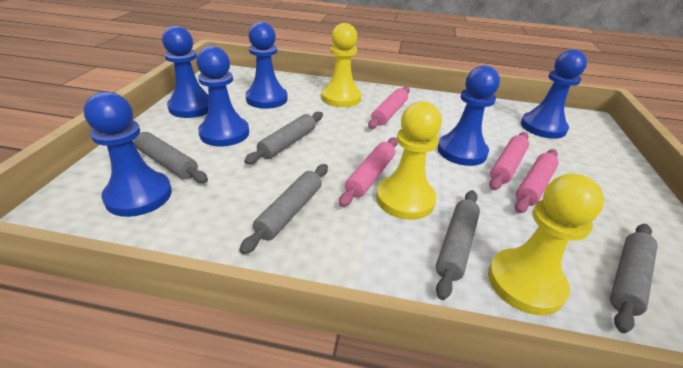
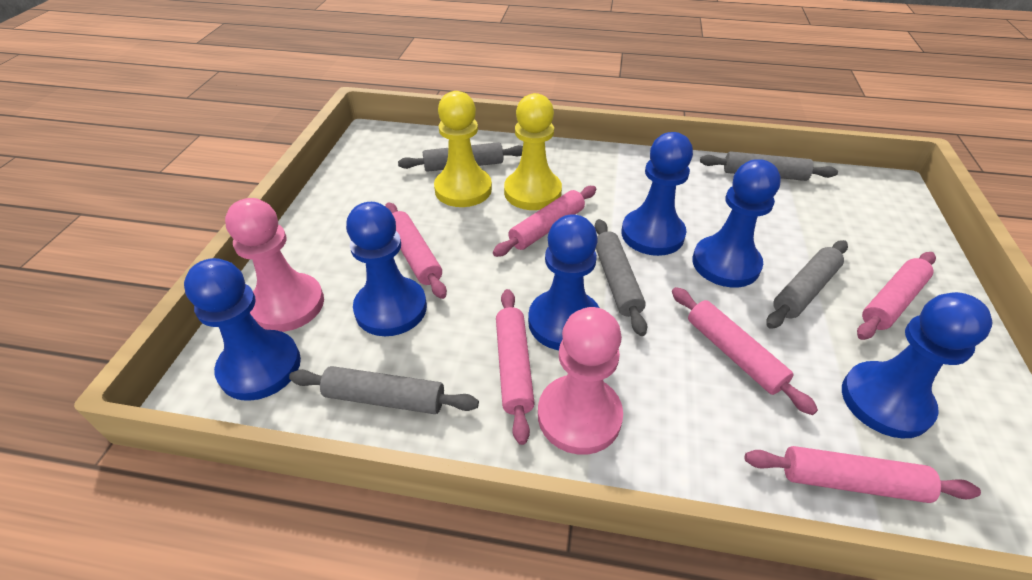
pink pawn: 0 -> 2
pink rolling pin: 4 -> 6
yellow pawn: 3 -> 2

